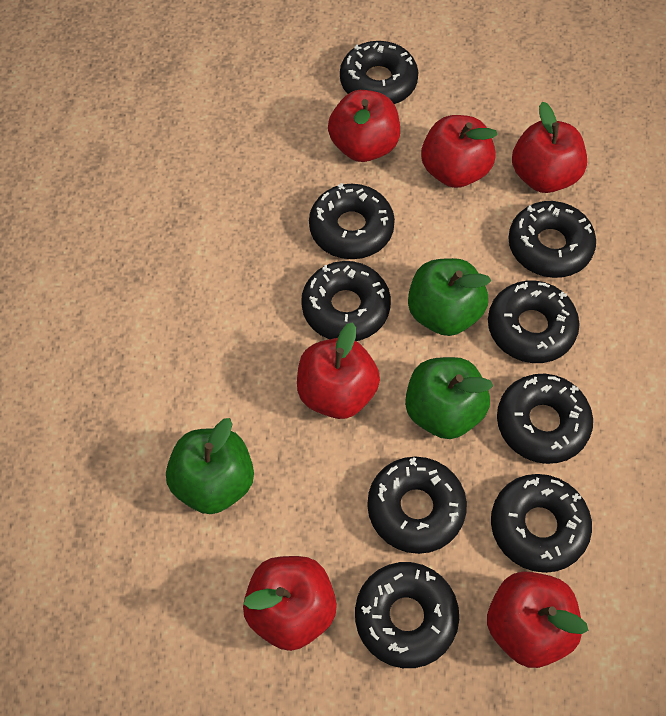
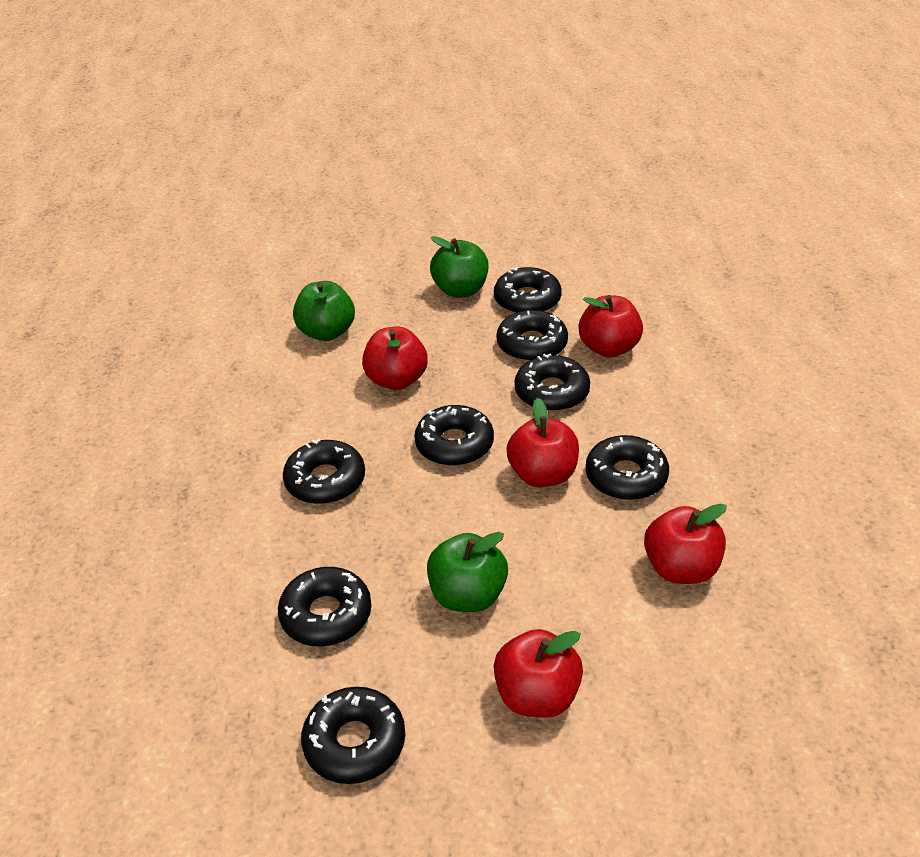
black donut: 9 -> 8
red apple: 6 -> 5

